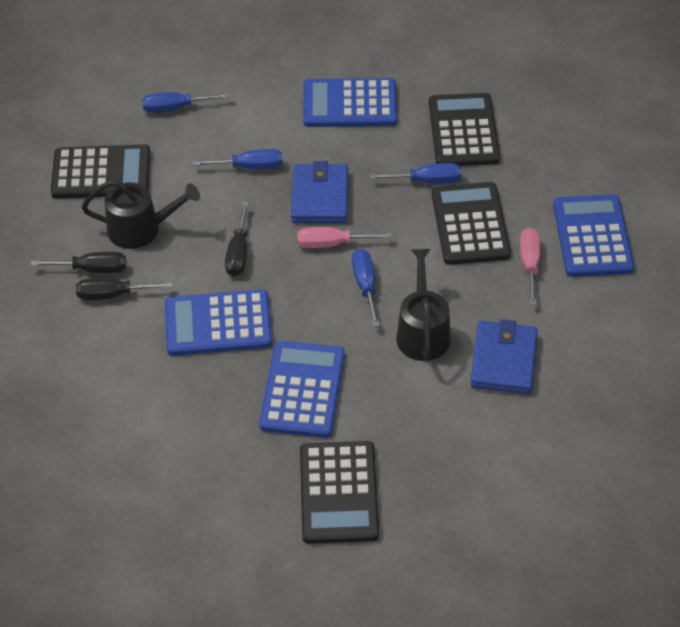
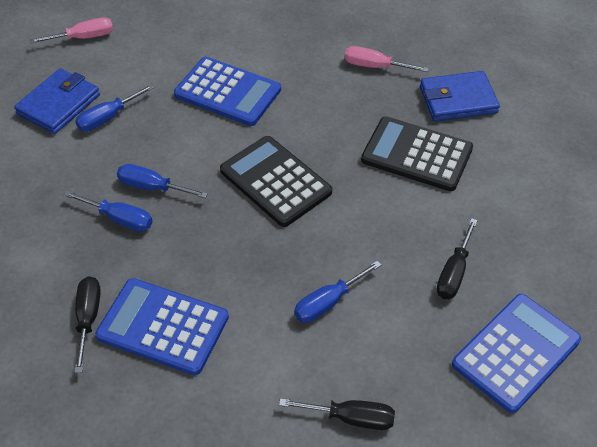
black calculator: 4 -> 2
black watering can: 2 -> 0
blue calculator: 4 -> 3

